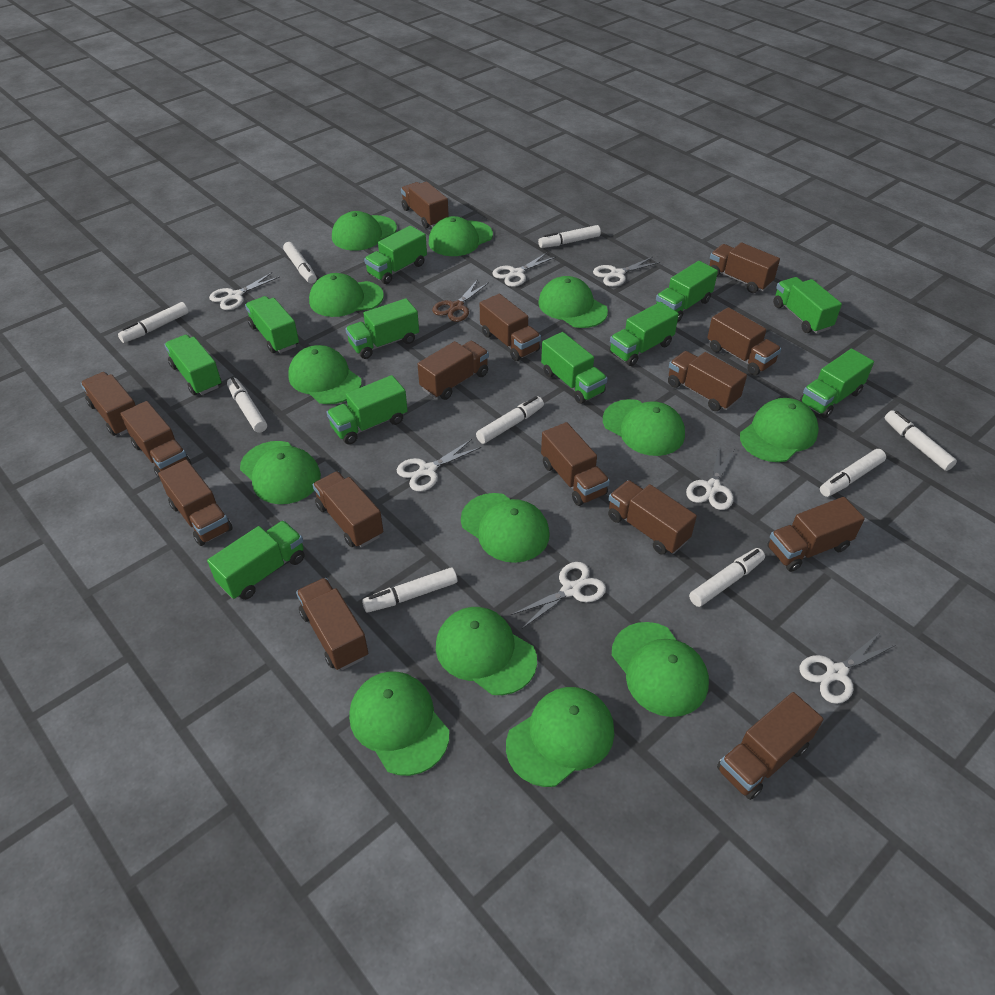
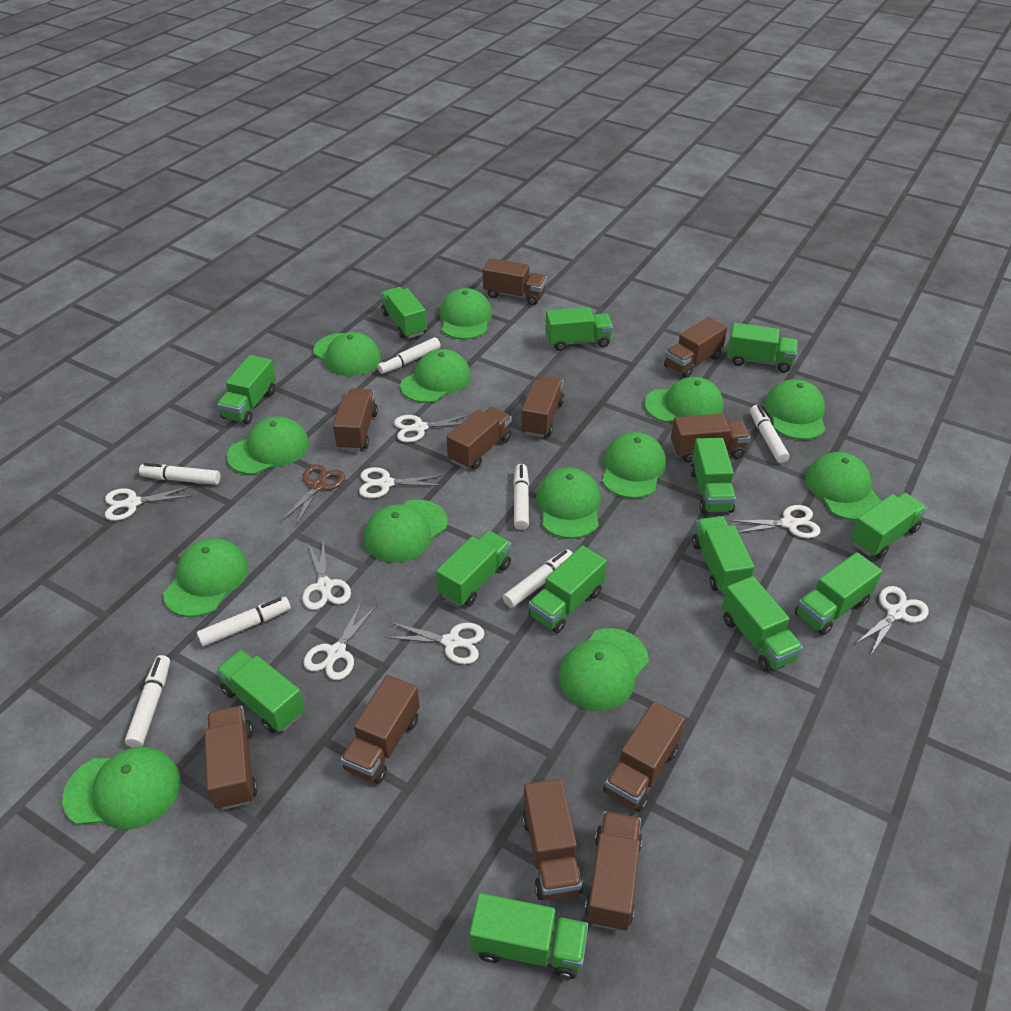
brown truck: 15 -> 11
green truck: 11 -> 13
white marker: 9 -> 7
white scissors: 7 -> 8

